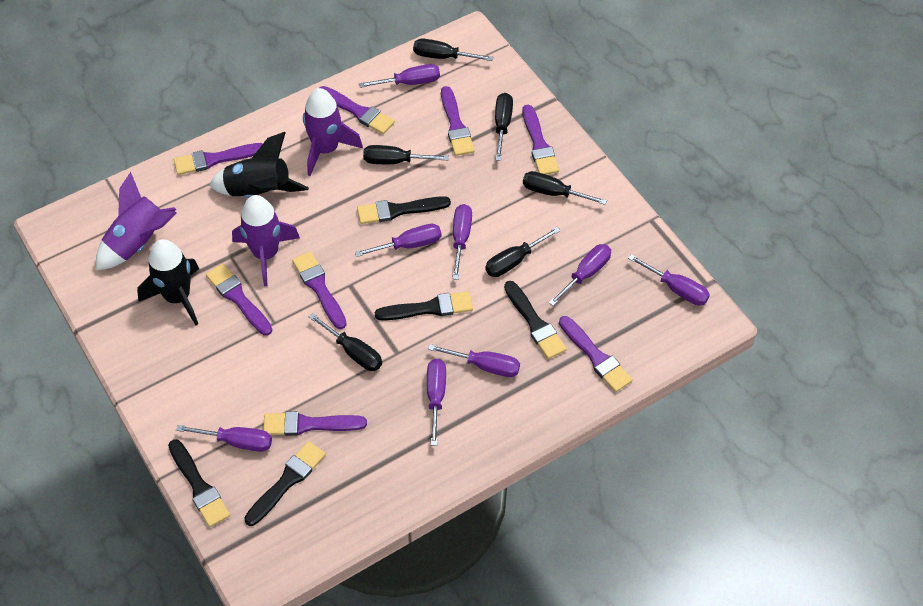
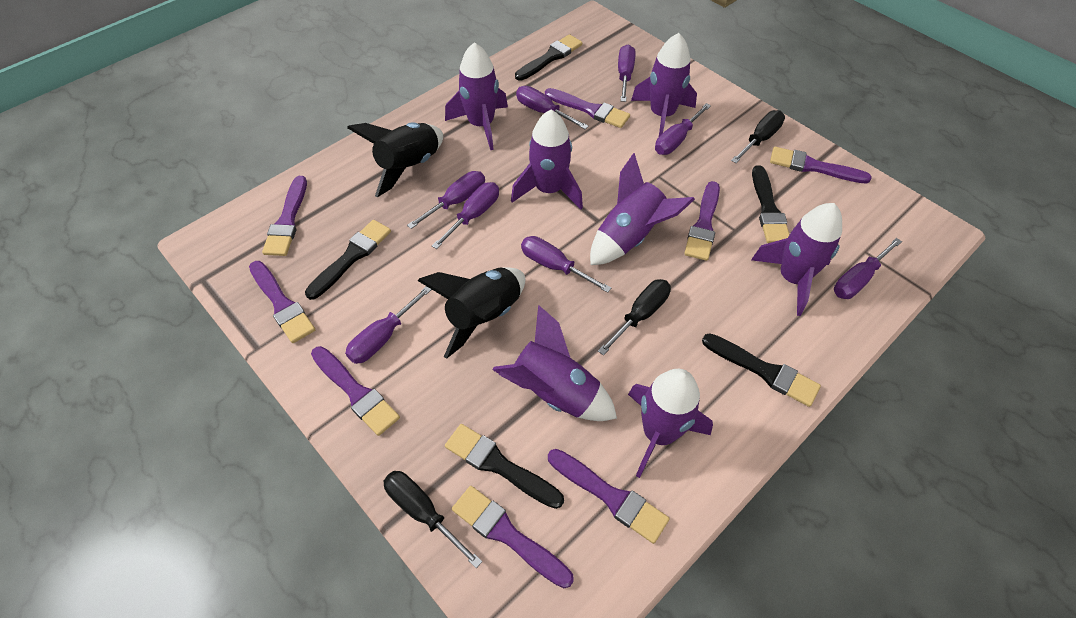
black screwdriver: 6 -> 3
purple rocket: 3 -> 7

